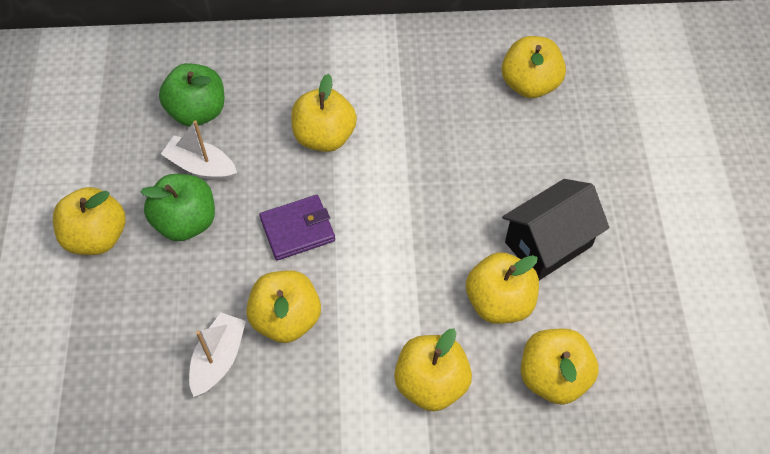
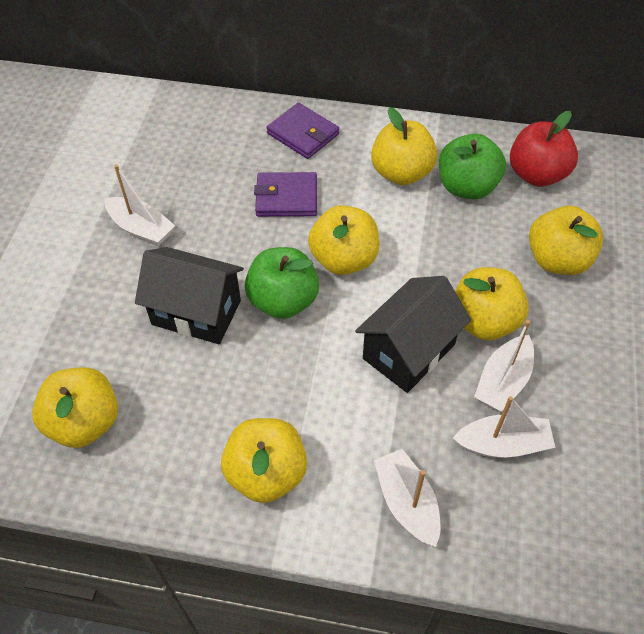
black house: 1 -> 2
purple wallet: 1 -> 2
red apple: 0 -> 1
white boat: 2 -> 4
yellow apple: 7 -> 6

